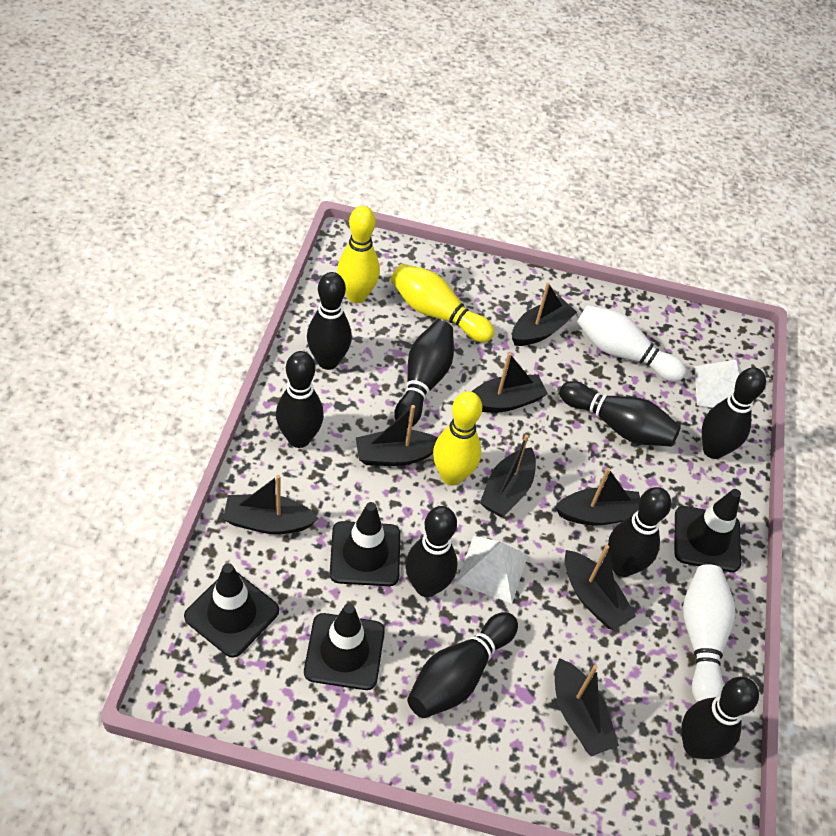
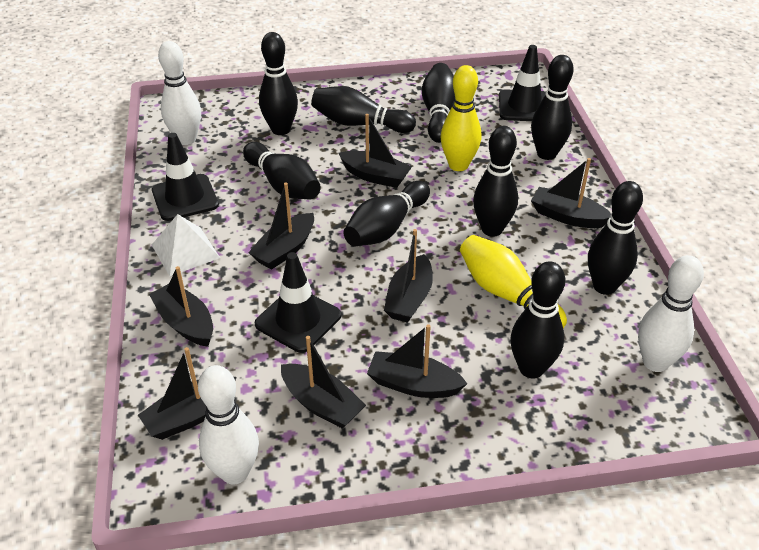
black traffic cone: 4 -> 3
white bowling pin: 2 -> 3
white pyramid: 2 -> 1
yellow bowling pin: 3 -> 2

